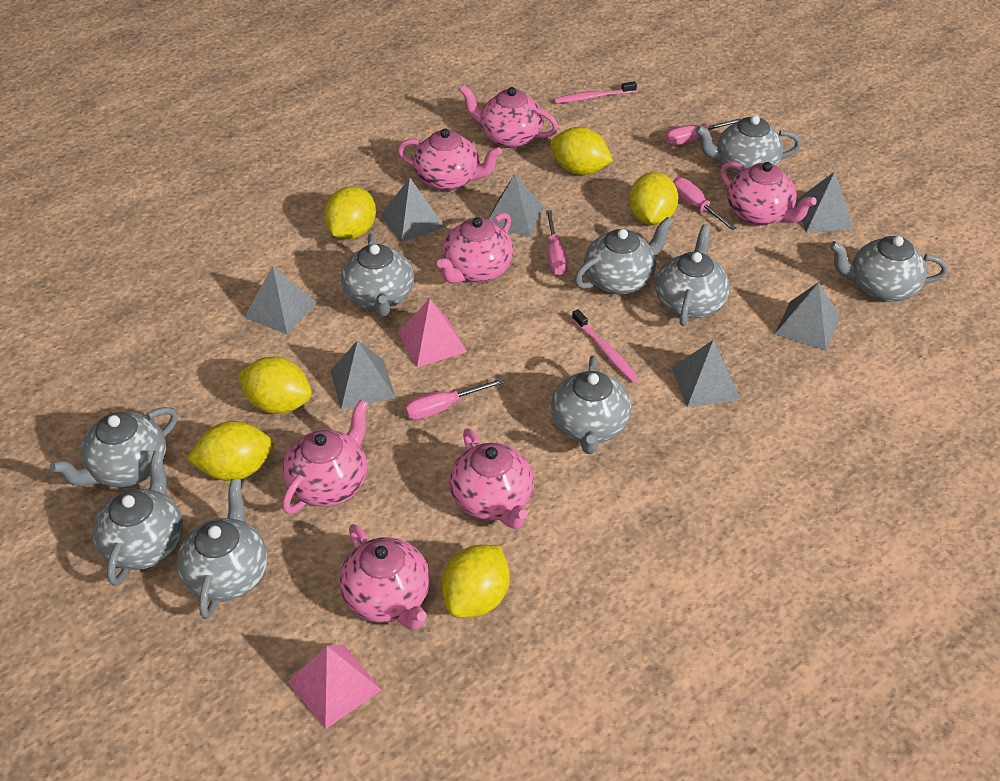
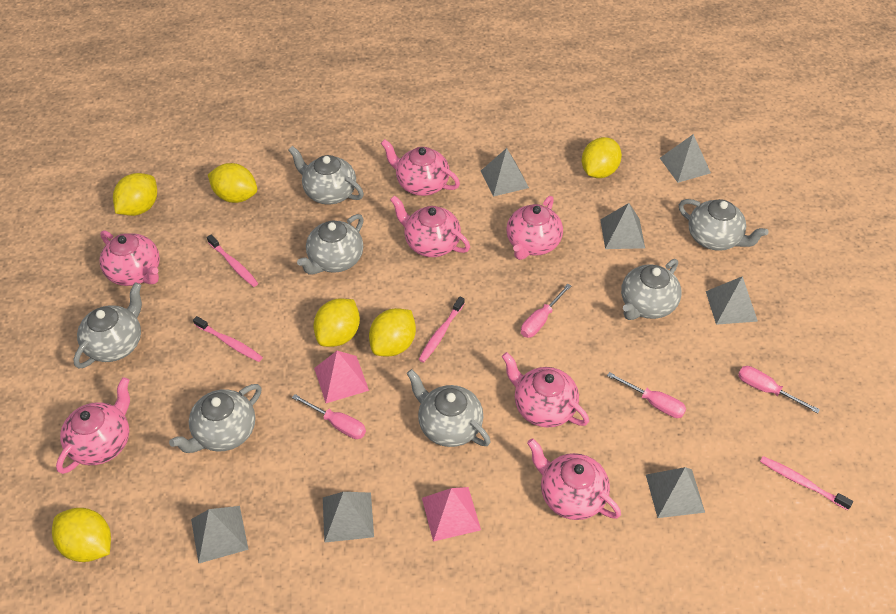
grey teapot: 9 -> 7
pink toothbrush: 2 -> 4

